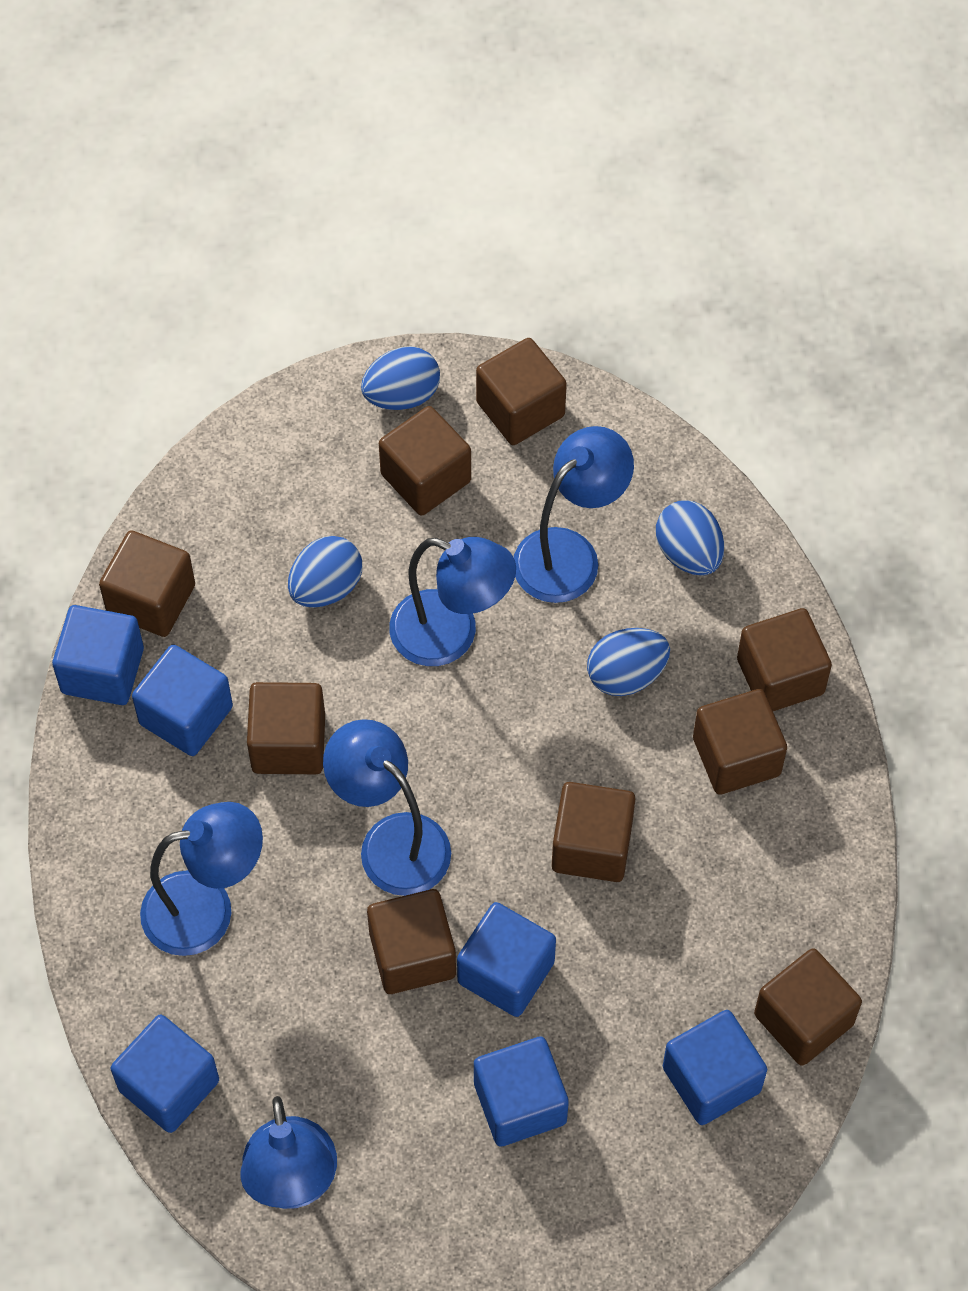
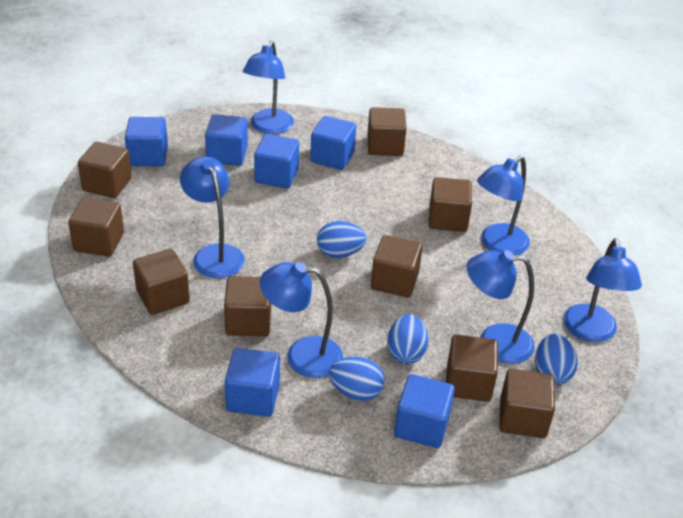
blue lamp: 5 -> 6

